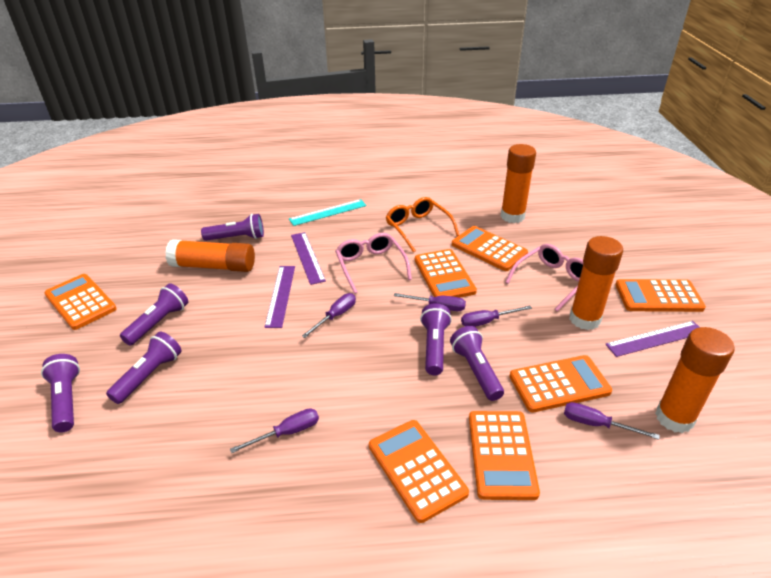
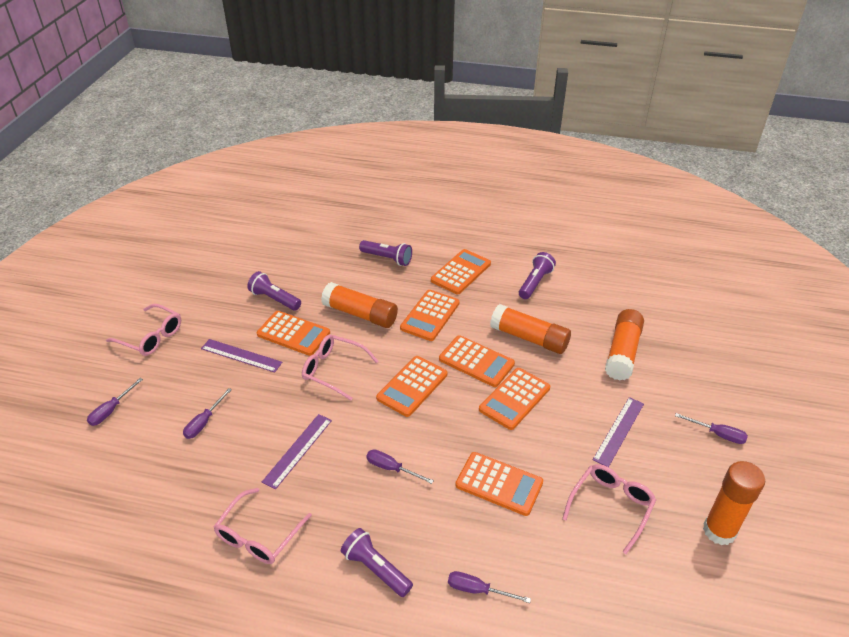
orange glasses: 1 -> 0
pink glasses: 2 -> 4
purple flashlight: 6 -> 4
turquoise ruler: 1 -> 0

